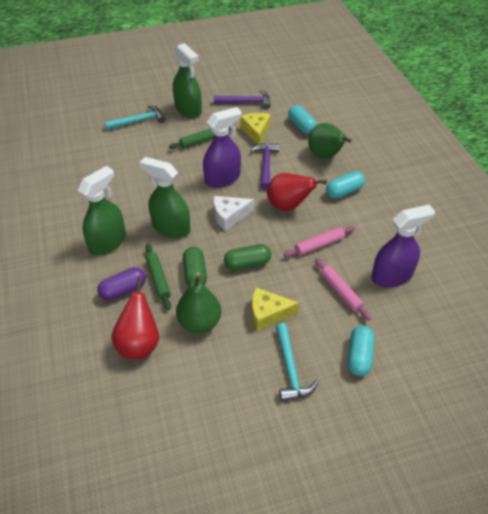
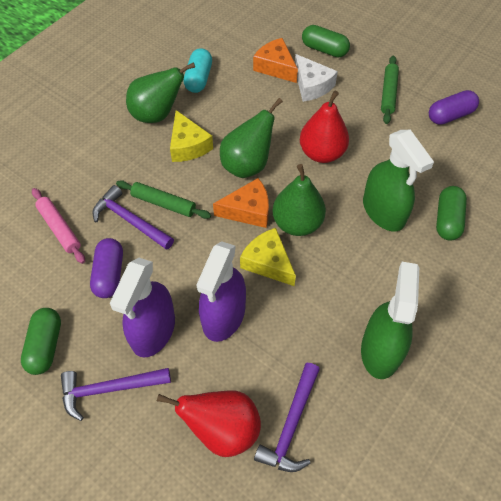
green capsule: 2 -> 3
green pear: 2 -> 3
green spray bottle: 3 -> 2
orange cheese: 0 -> 2
pink rolling pin: 2 -> 1
purple capsule: 1 -> 2
purple hammer: 2 -> 3
turquoise capsule: 3 -> 1
turquoise hammer: 2 -> 0

